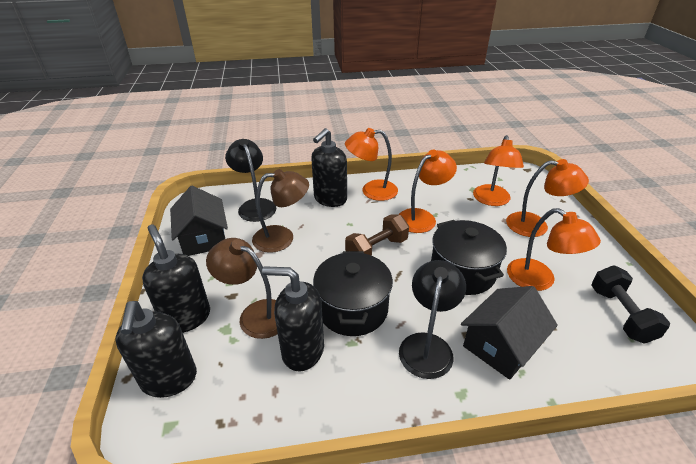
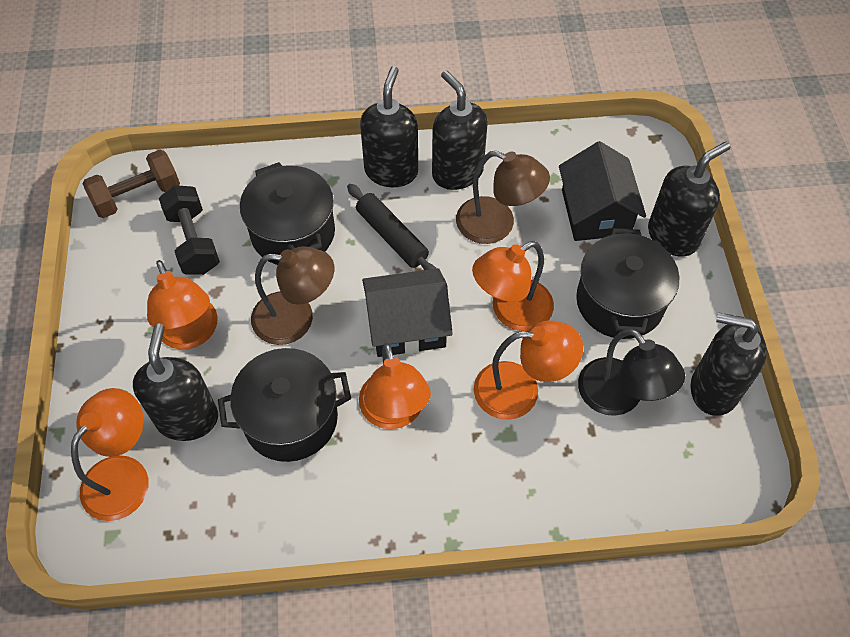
black lamp: 2 -> 1
black pot: 2 -> 3
black rolling pin: 0 -> 1
black soap dispenser: 4 -> 5

